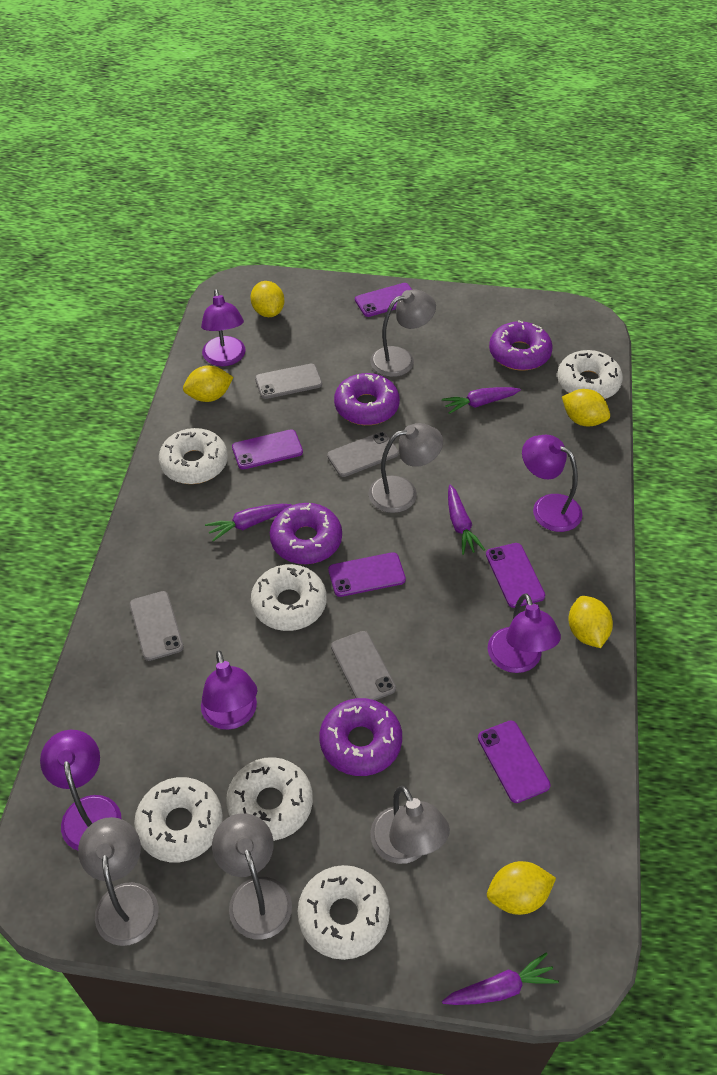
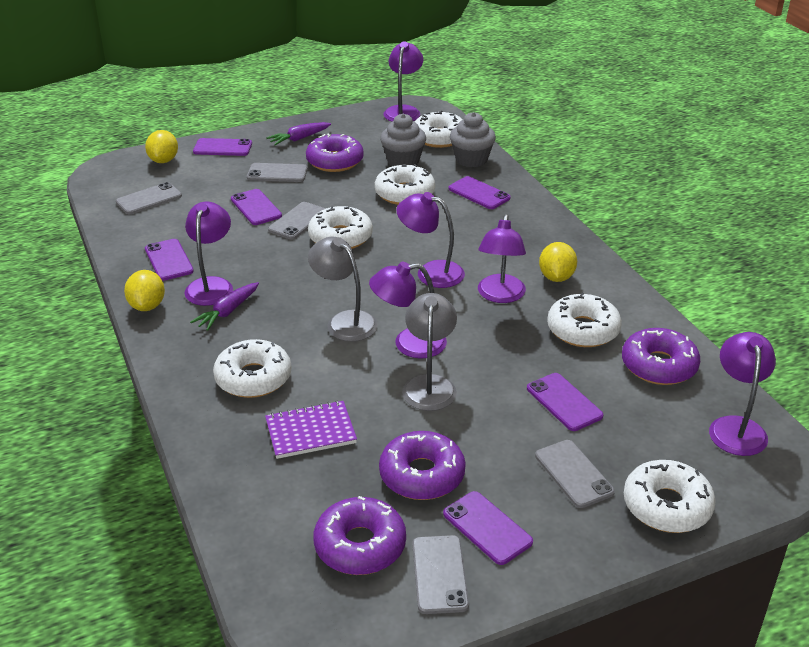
grey cupcake: 0 -> 2
grey lamp: 5 -> 2
grey phone: 4 -> 5
purple carrot: 4 -> 2
purple lamp: 5 -> 6
purple notebook: 0 -> 1
purple phone: 5 -> 6
yellow lemon: 5 -> 3

